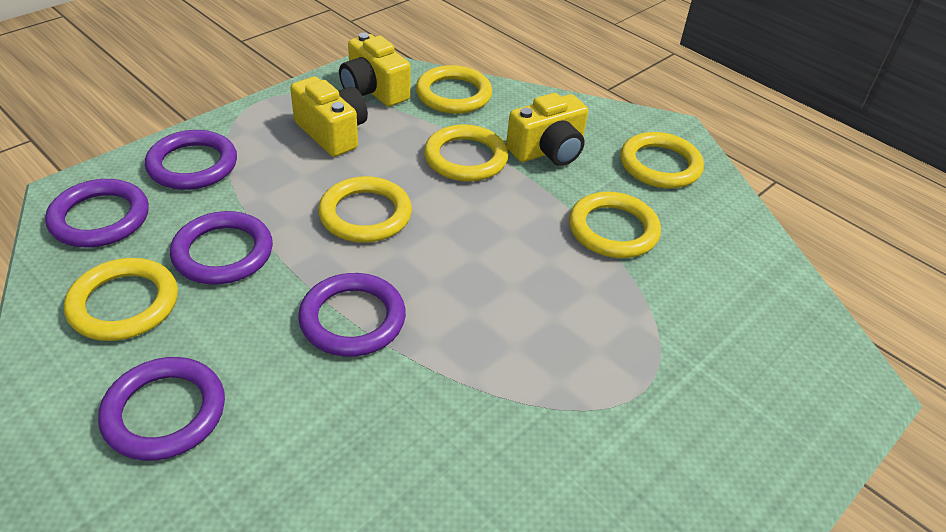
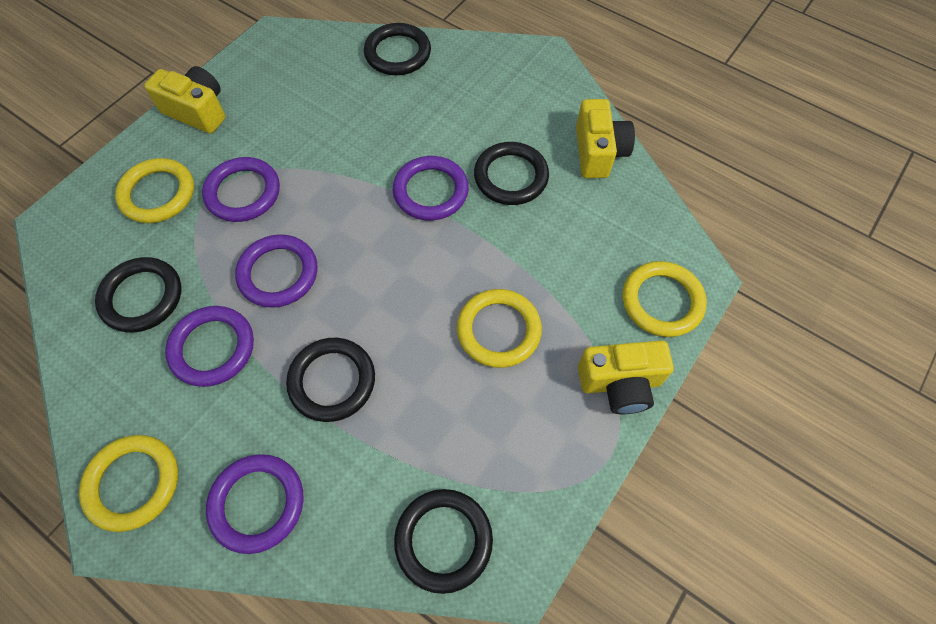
black ring: 0 -> 5
yellow ring: 6 -> 4

